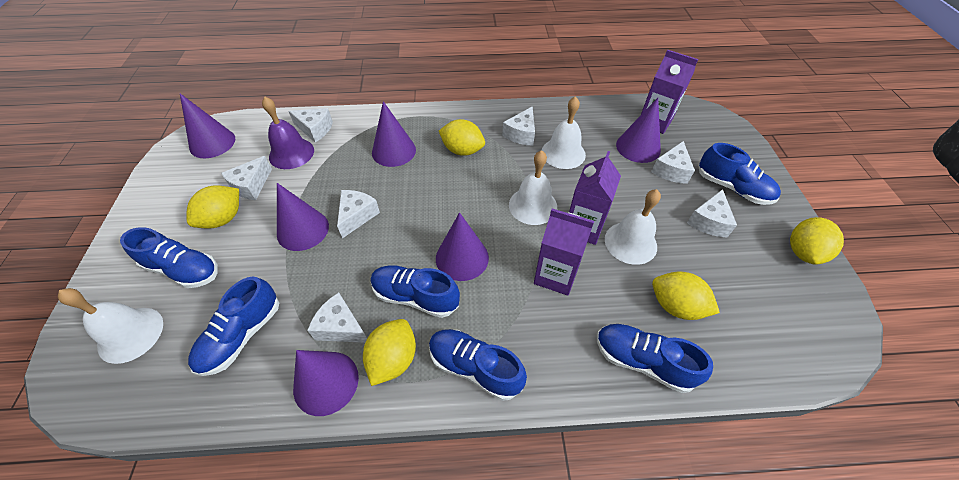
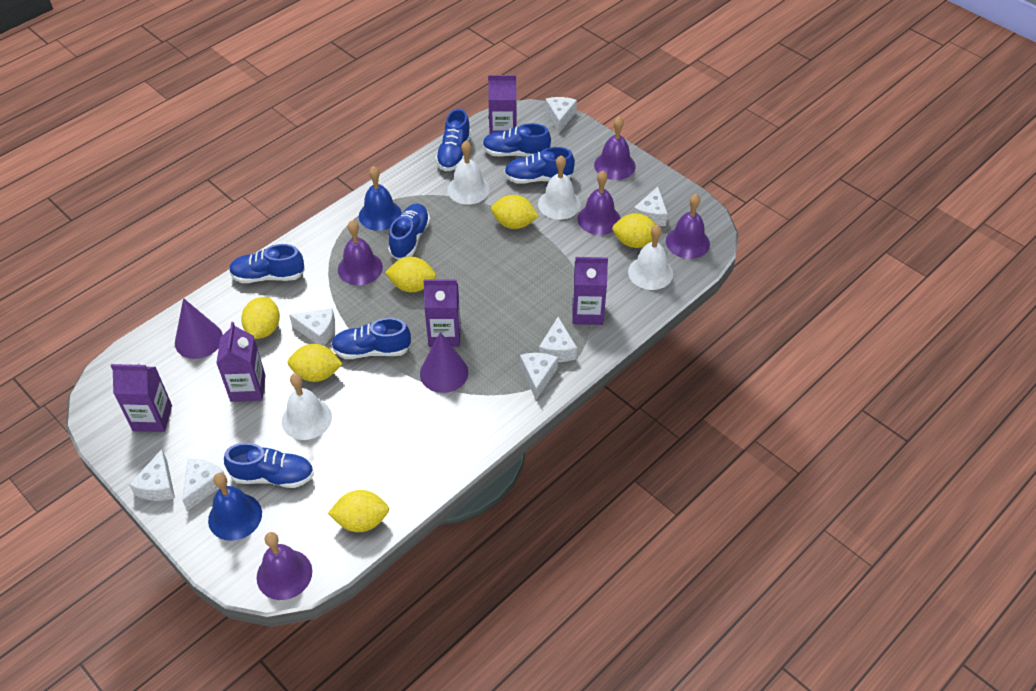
blue bell: 0 -> 2
blue shoe: 6 -> 7
purple bell: 1 -> 5
purple carton: 3 -> 5
purple cone: 6 -> 2
yellow lemon: 5 -> 6

